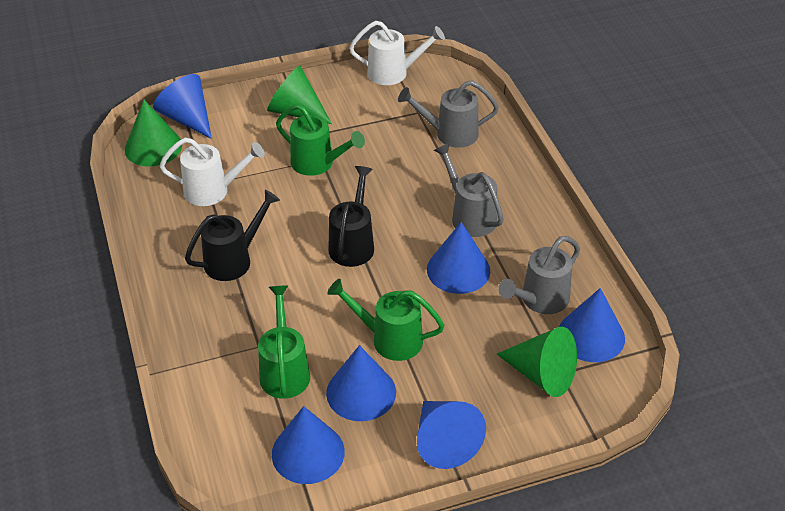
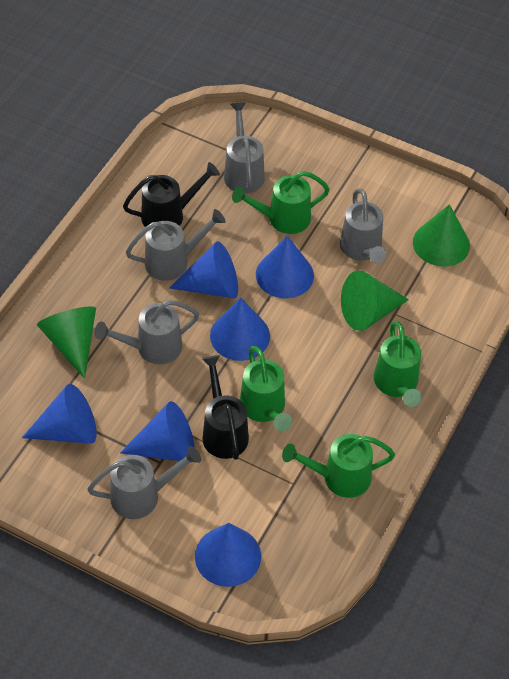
green watering can: 3 -> 4
grey watering can: 3 -> 5
white watering can: 2 -> 0

